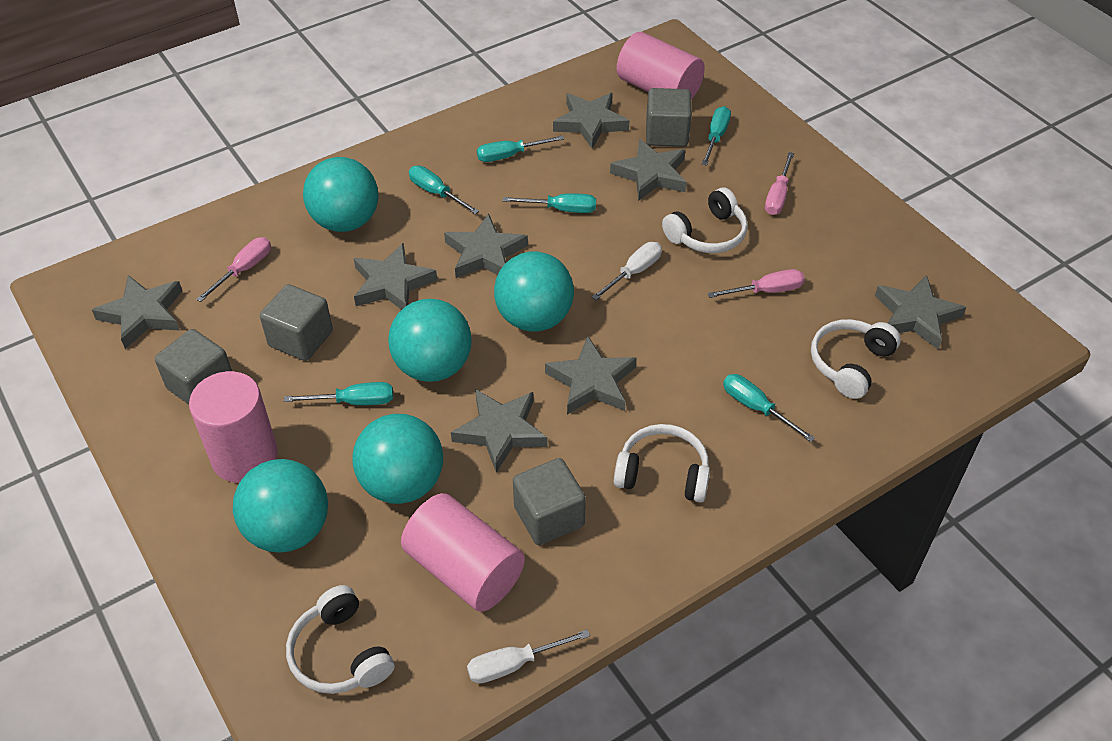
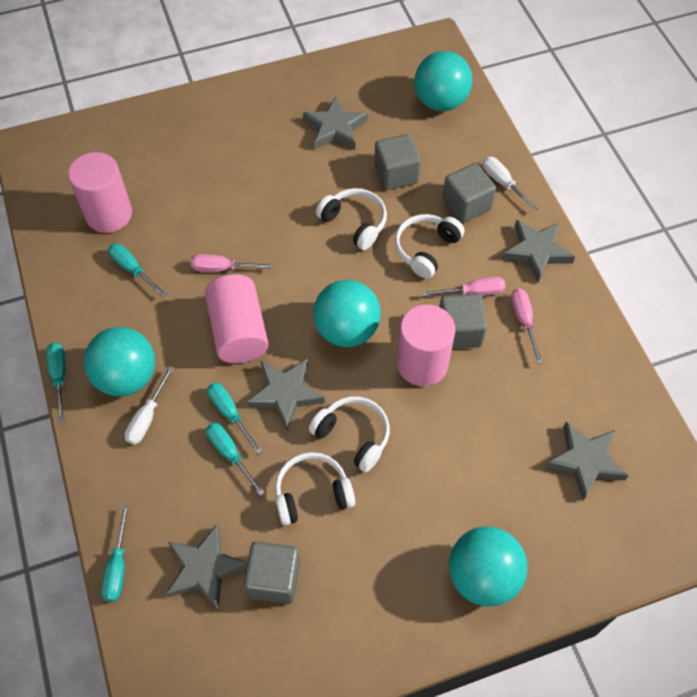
grey star: 8 -> 5
turquoise ball: 5 -> 4
turquoise screwdriver: 6 -> 5

